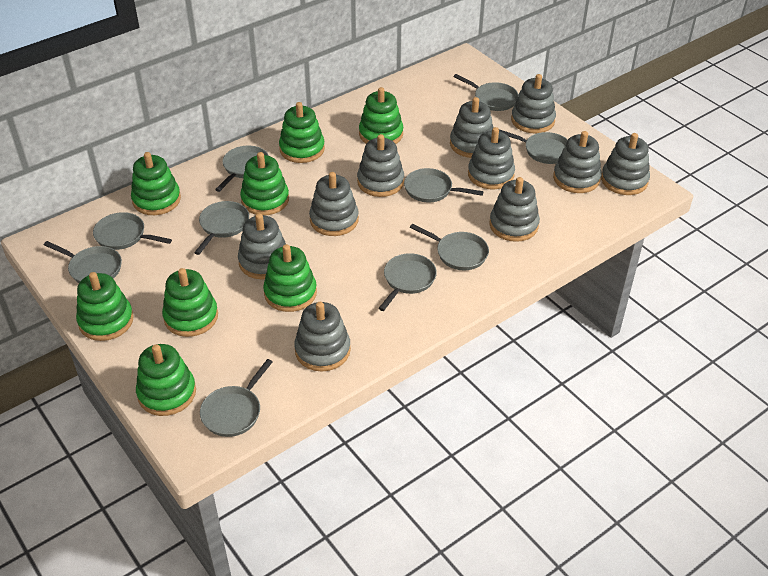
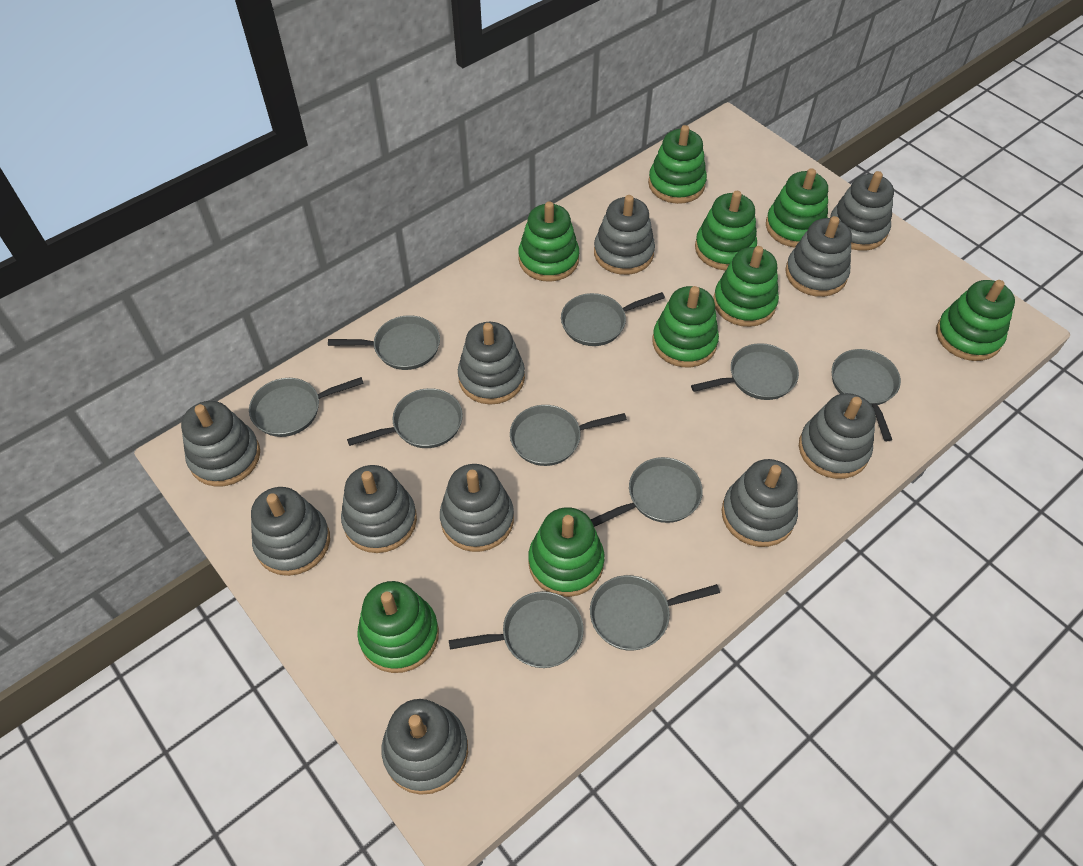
green stacking toy: 8 -> 9
grey stacking toy: 10 -> 11

